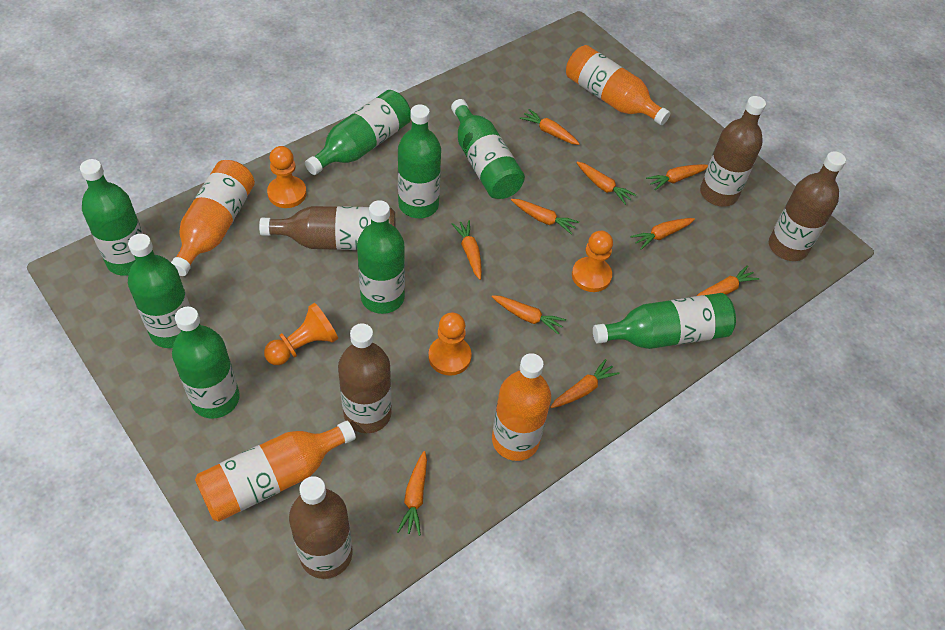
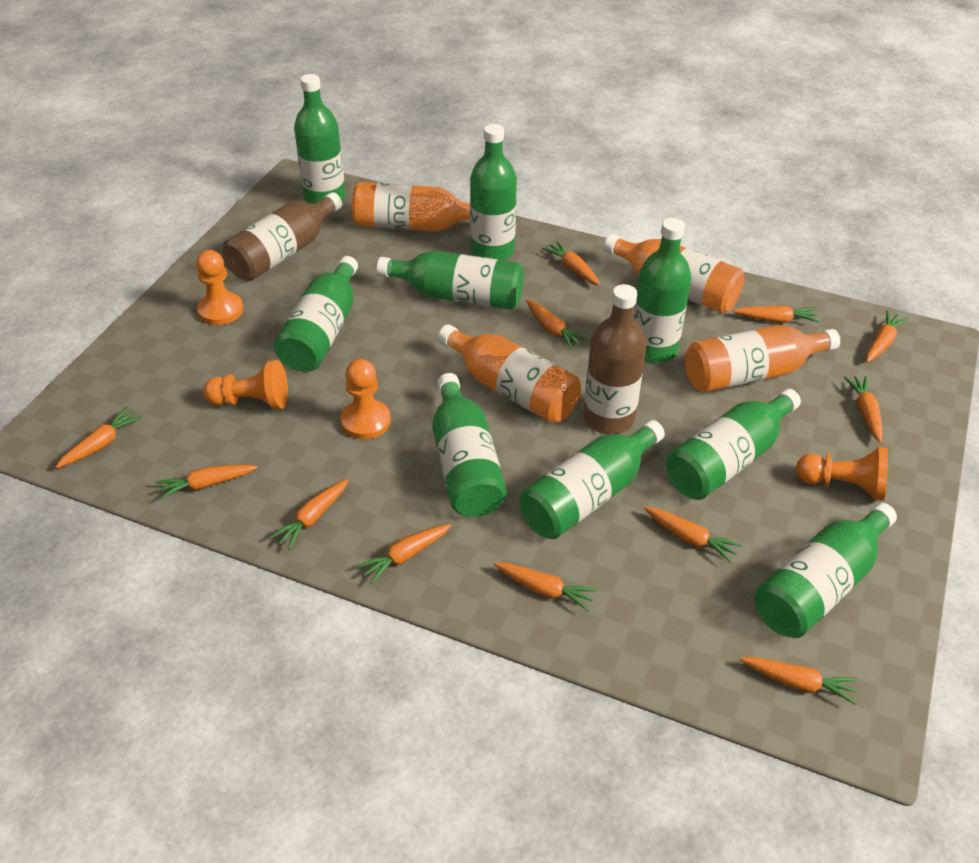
brown bottle: 5 -> 2
green bottle: 8 -> 9
orange carrot: 10 -> 12

